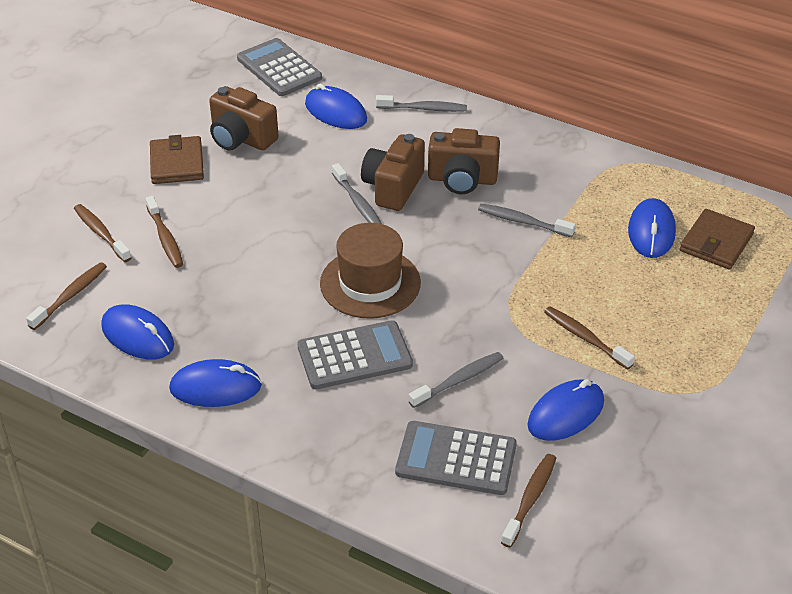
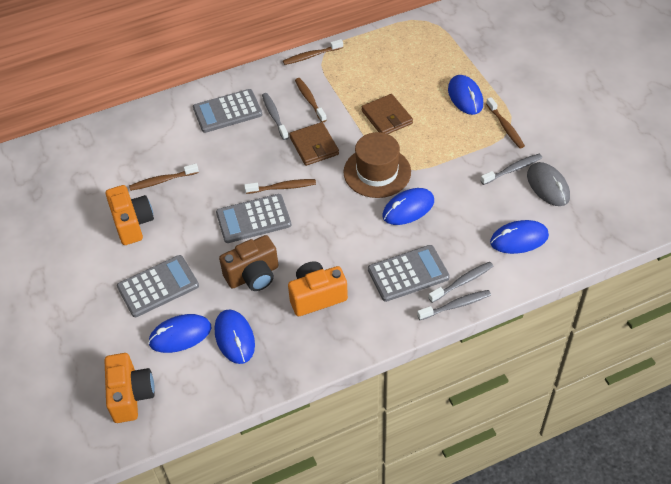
brown camera: 3 -> 1
grey calculator: 3 -> 4
grey mouse: 0 -> 1
orange camera: 0 -> 3

